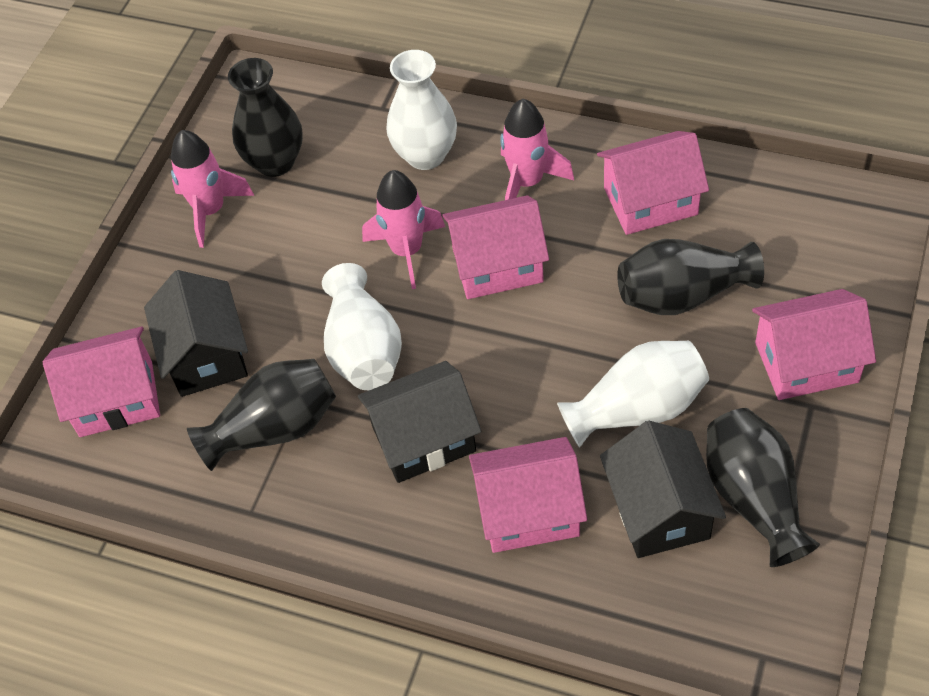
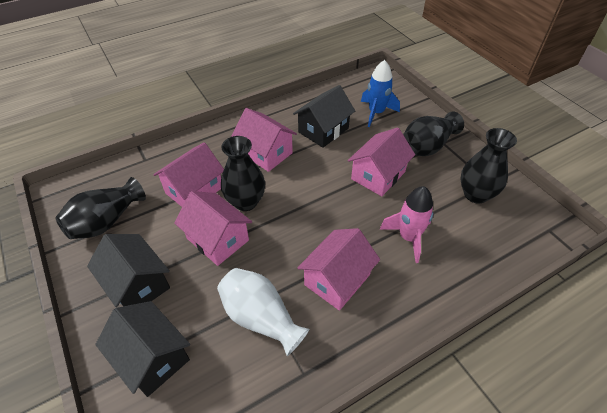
blue rocket: 0 -> 1
pink rocket: 3 -> 1
white vase: 3 -> 1

